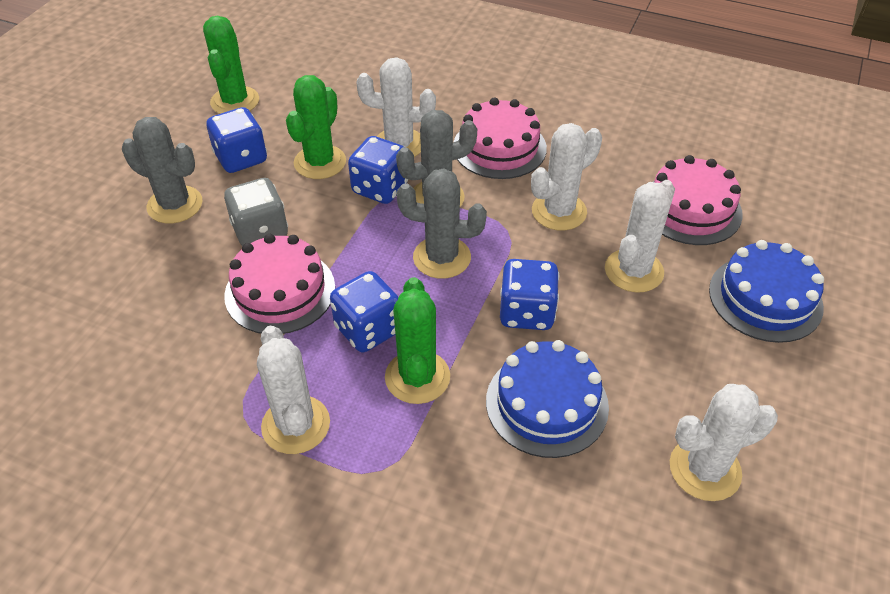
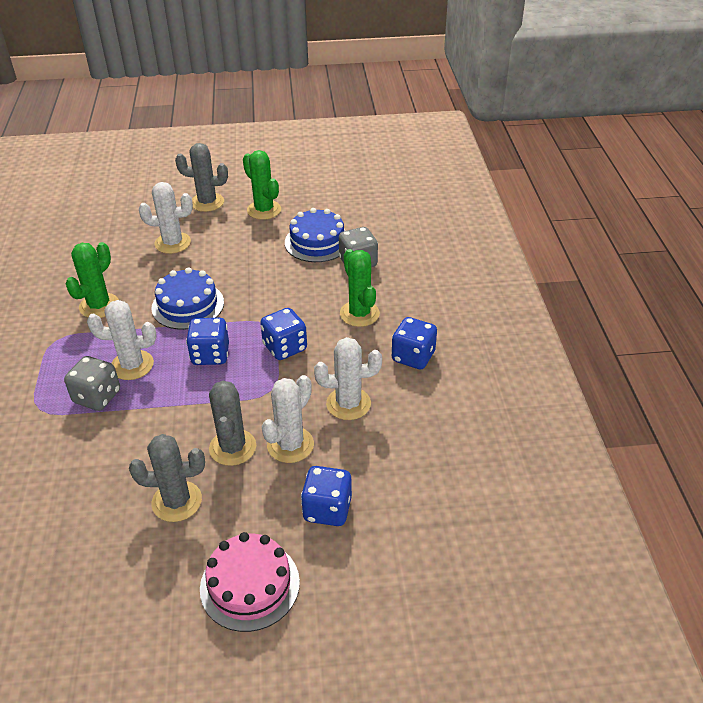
grey dice: 1 -> 2
pink cake: 3 -> 1
white cactus: 5 -> 4

